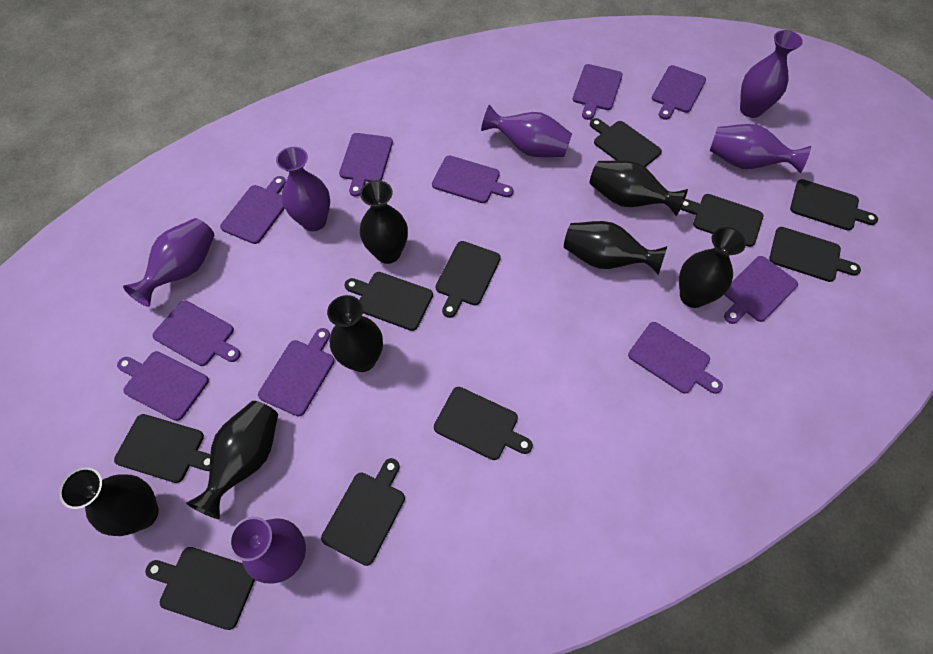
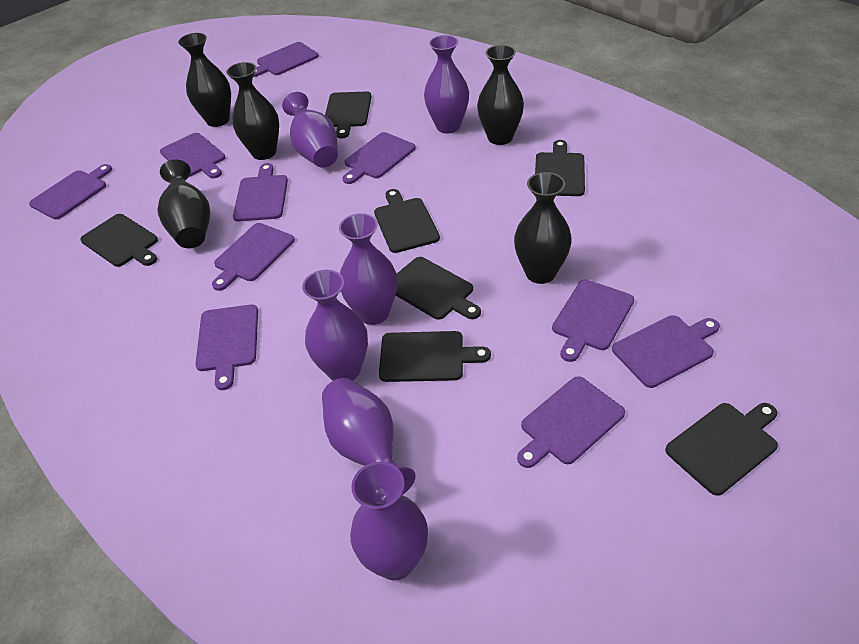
black cutting board: 10 -> 7
black vase: 7 -> 5

